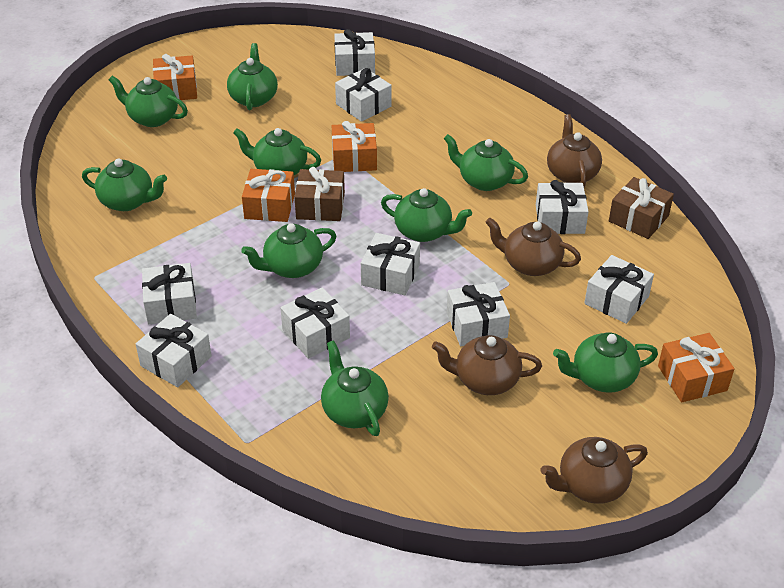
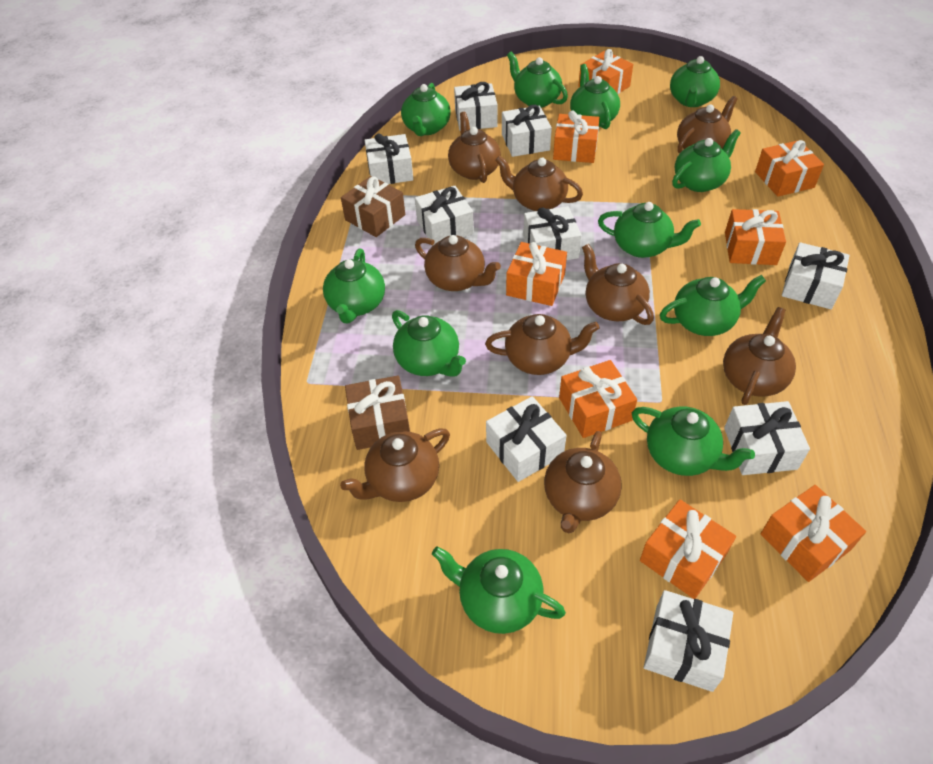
brown teapot: 4 -> 9
green teapot: 9 -> 11
orange gift: 4 -> 8

